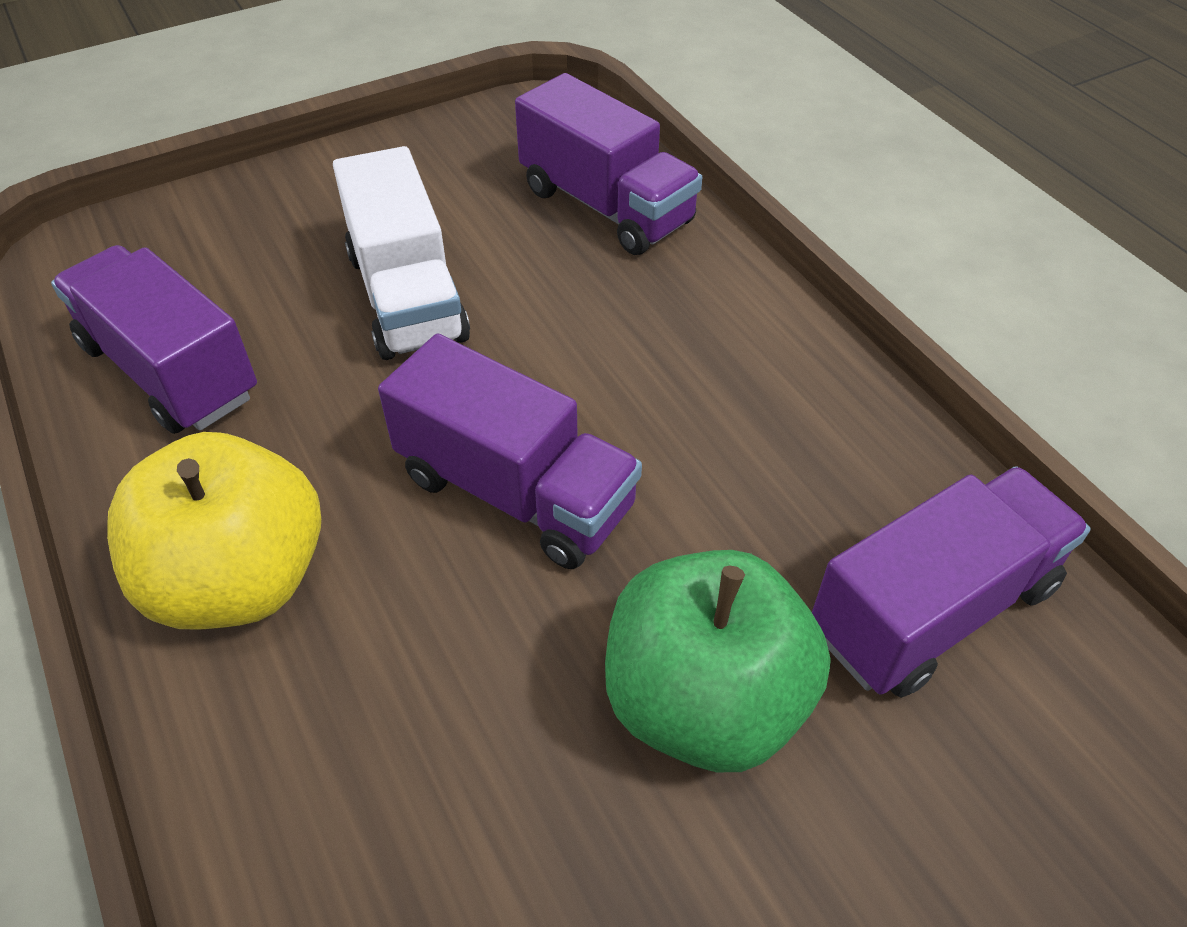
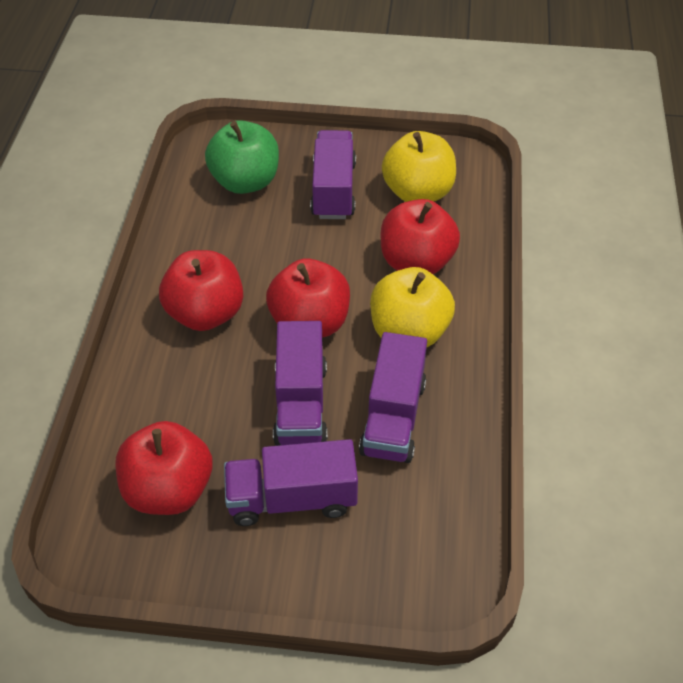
red apple: 0 -> 4
white truck: 1 -> 0
yellow apple: 1 -> 2

